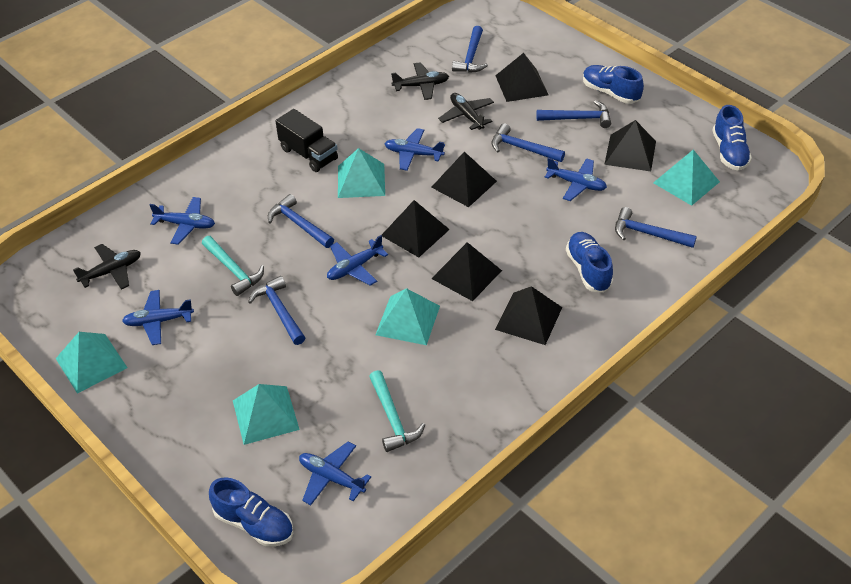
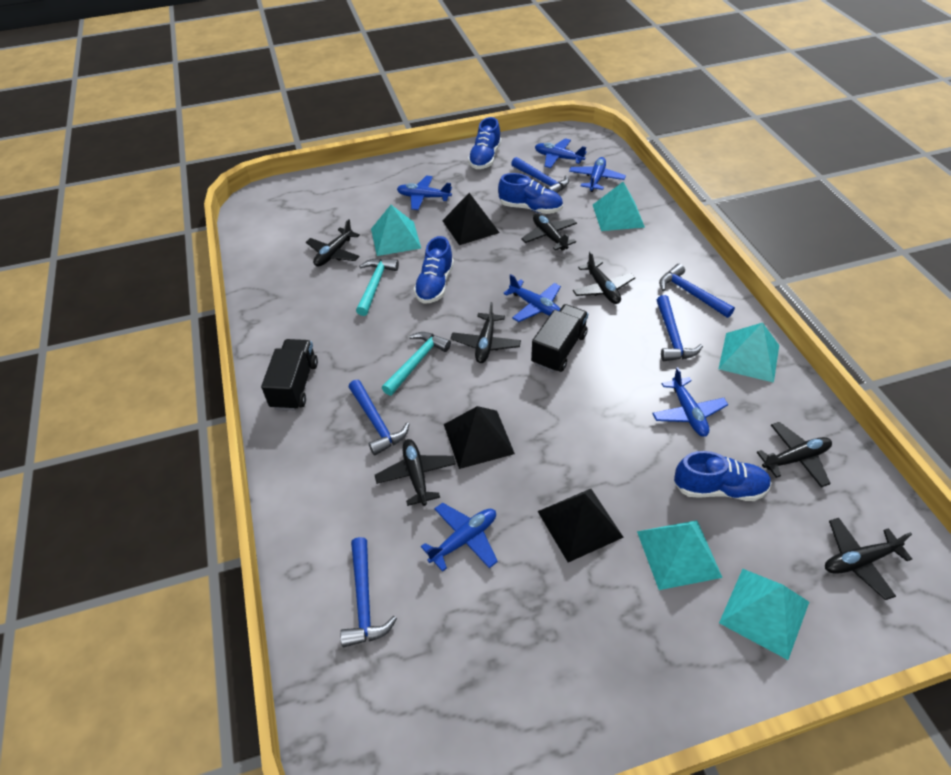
black plane: 3 -> 7
black pyramid: 6 -> 3
black truck: 1 -> 2
blue hammer: 6 -> 5

